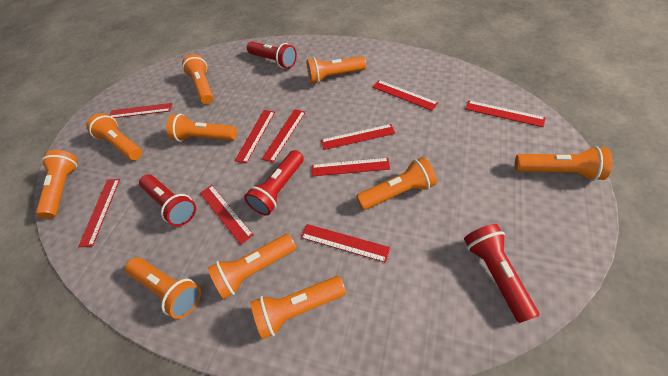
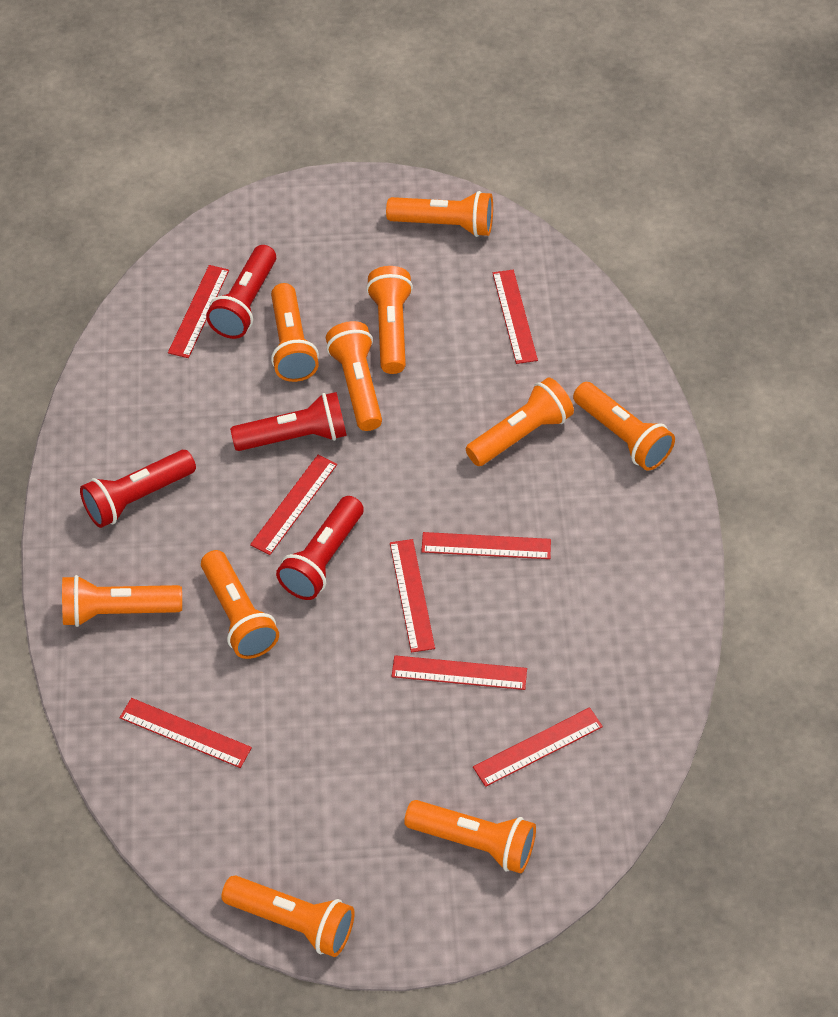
red ruler: 10 -> 8

